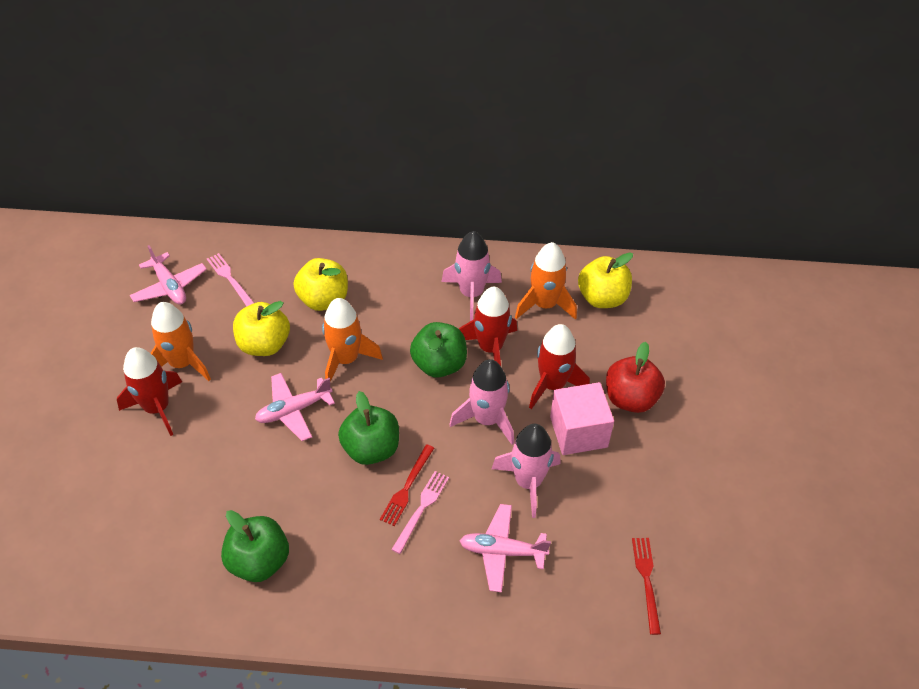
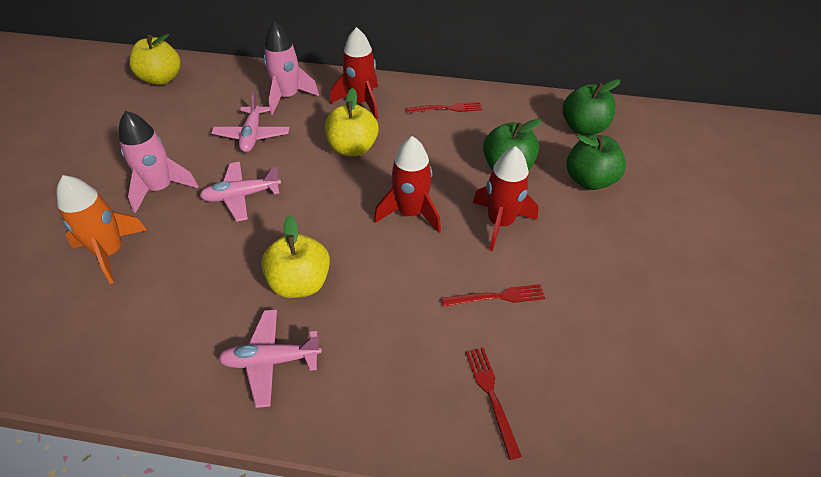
orange rocket: 3 -> 1
pink cube: 1 -> 0
pink fork: 2 -> 0
pink rocket: 3 -> 2
red apple: 1 -> 0
red fork: 2 -> 3

